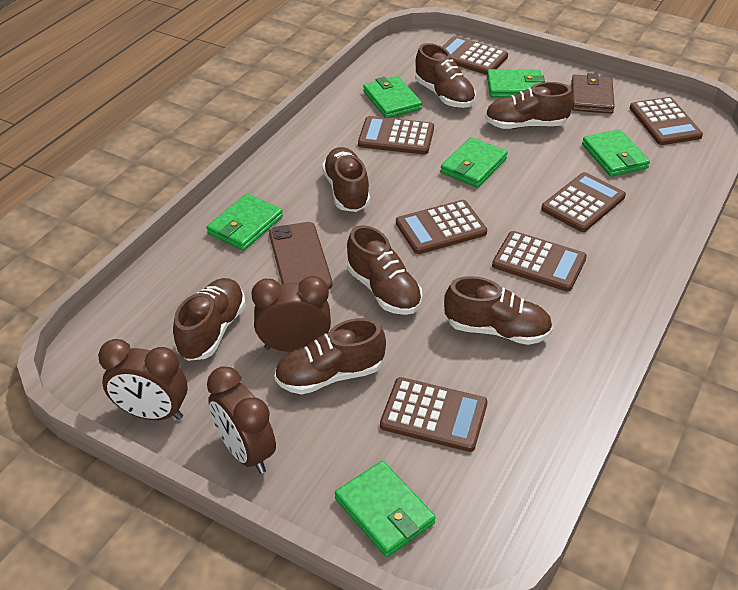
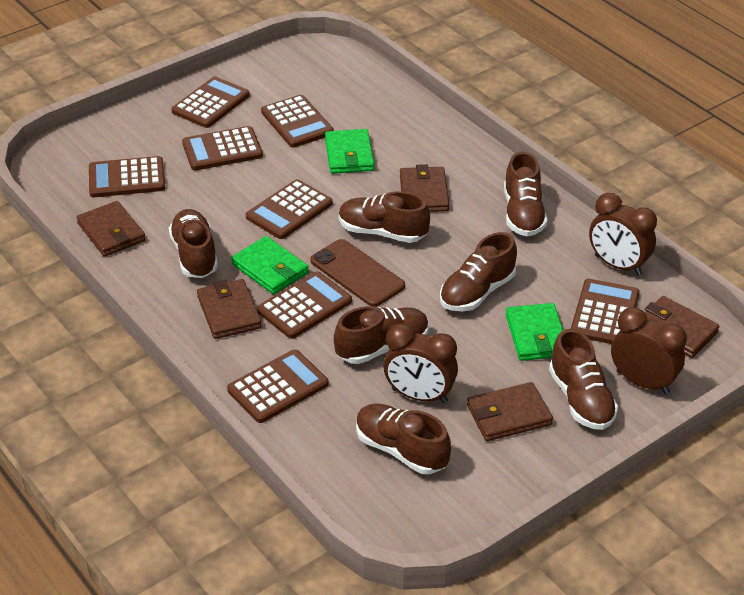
brown calculator: 7 -> 8
brown wallet: 1 -> 5
green wallet: 6 -> 3

